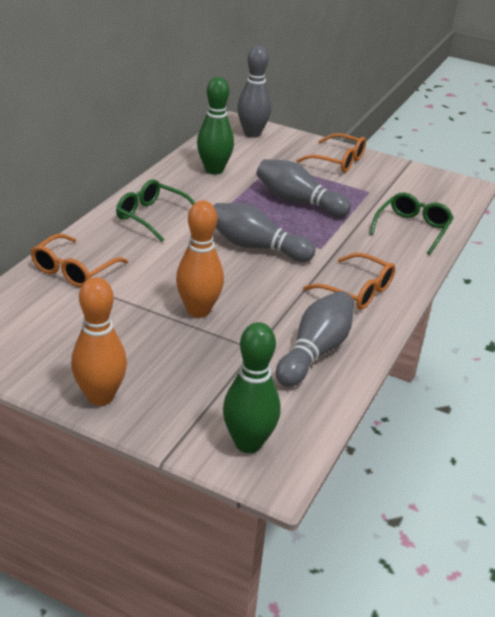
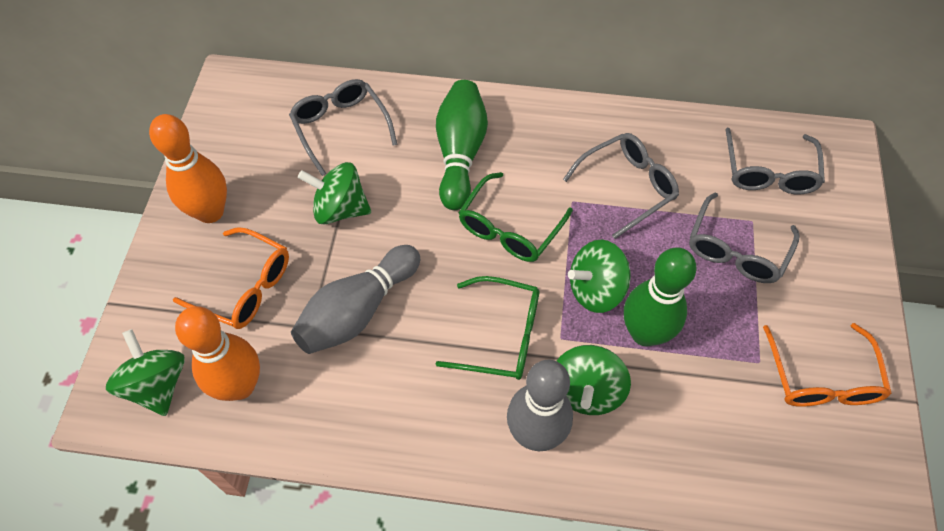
green spinning top: 0 -> 4
grey bowling pin: 4 -> 2
grey glasses: 0 -> 4
orange glasses: 3 -> 2

